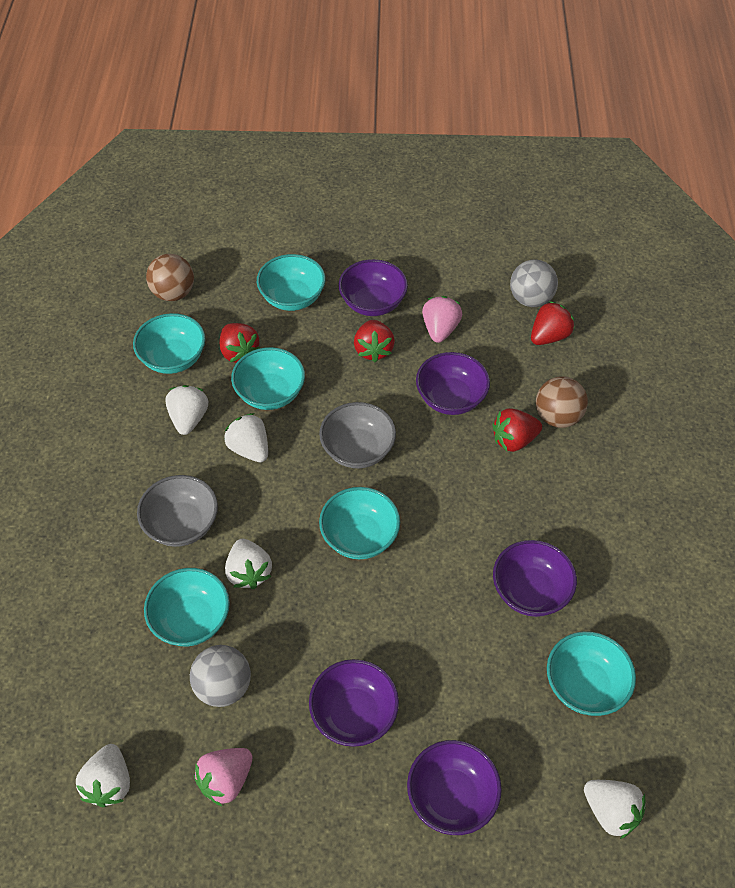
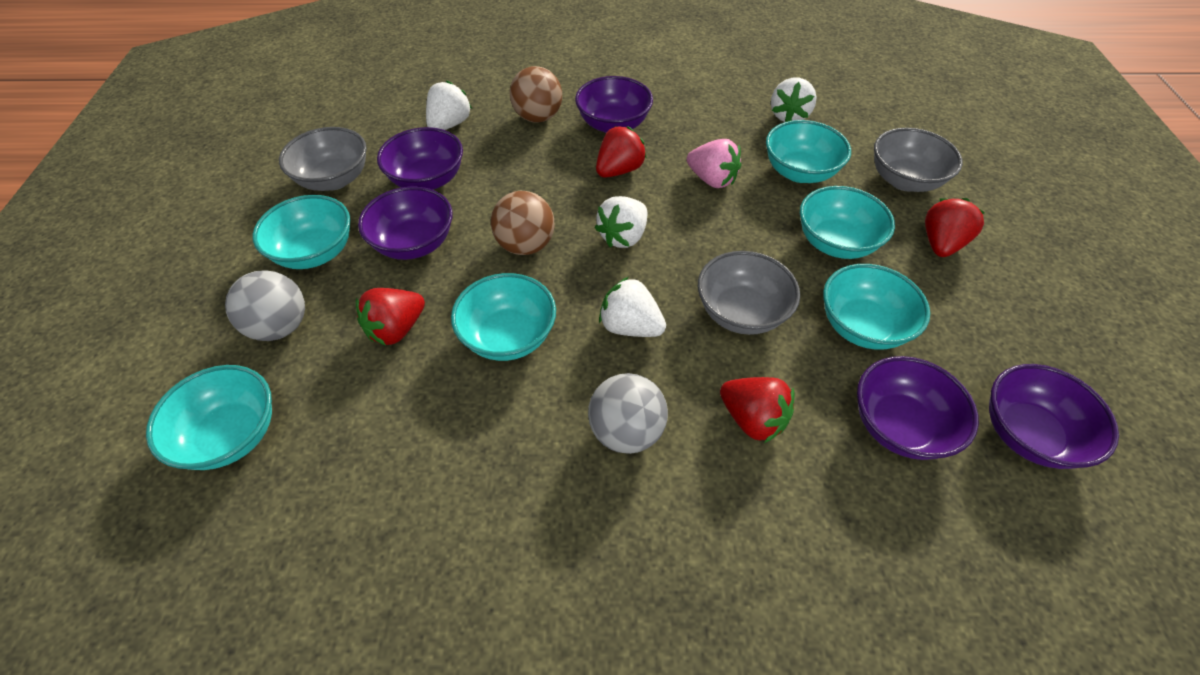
grey bowl: 2 -> 3
pink strawberry: 2 -> 1
white strawberry: 5 -> 4

